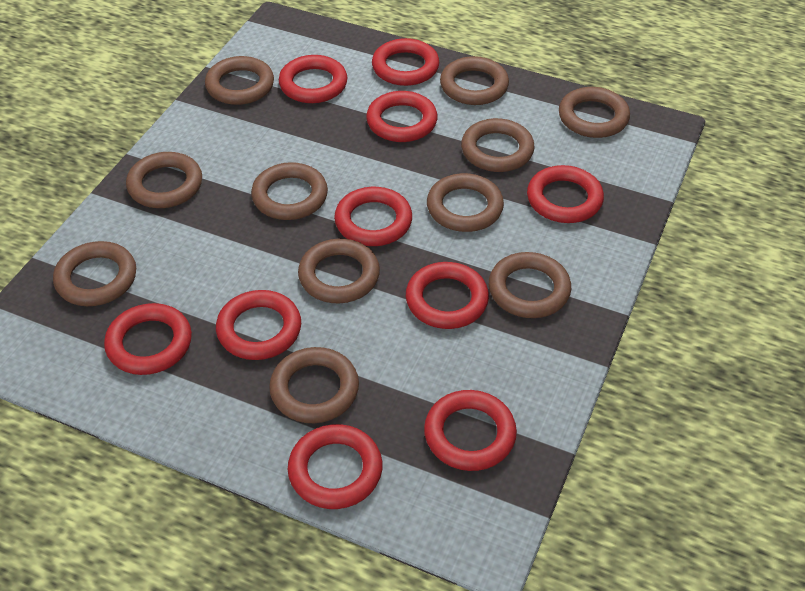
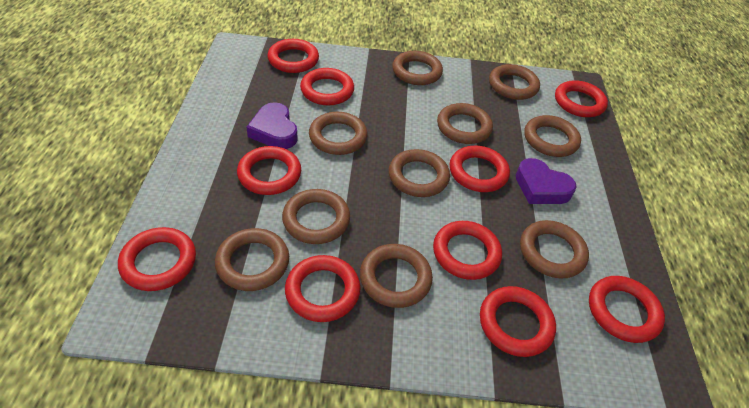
brown ring: 11 -> 10
purple heart: 0 -> 2

